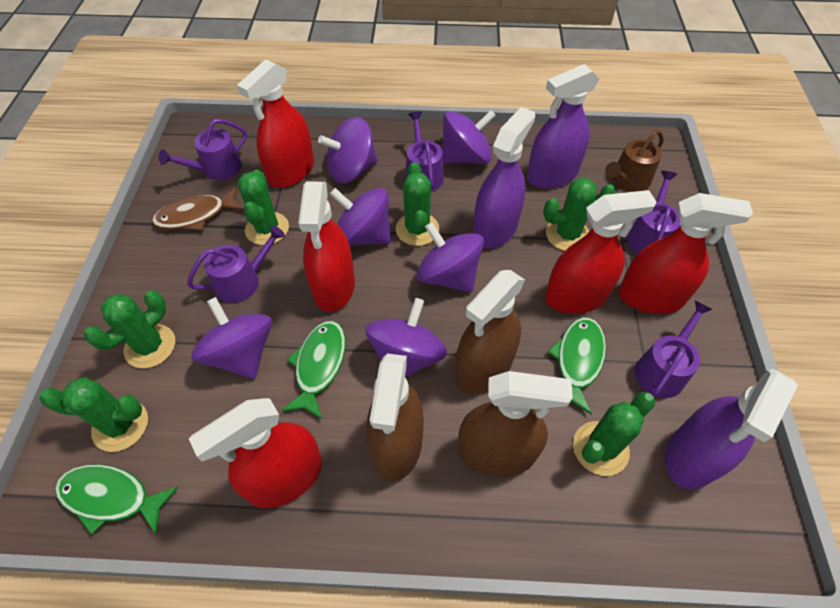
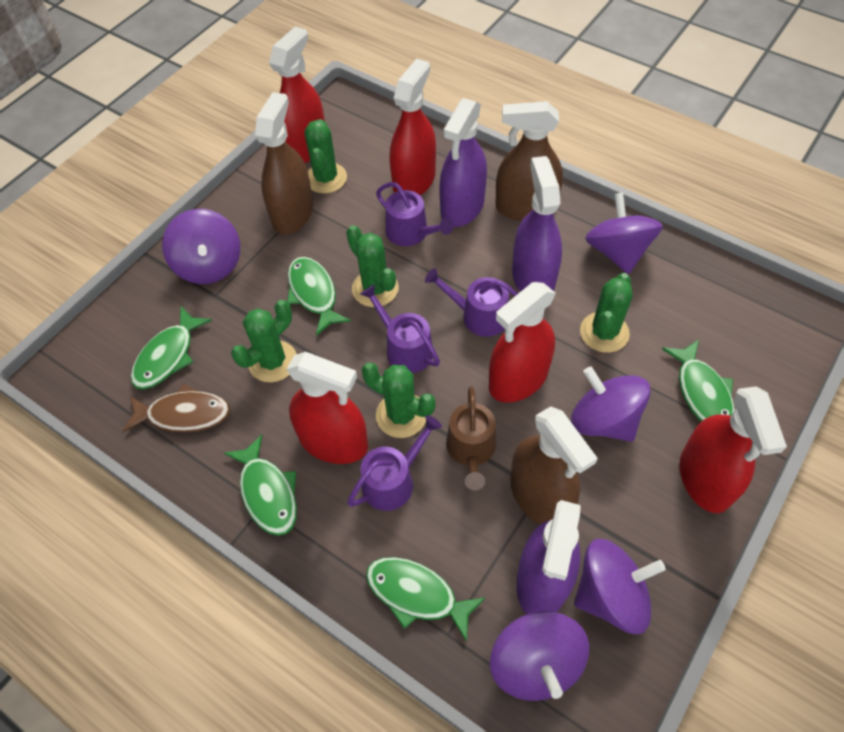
green cactus: 6 -> 5
green fish: 3 -> 5
purple spinning top: 6 -> 5
purple watering can: 5 -> 4

